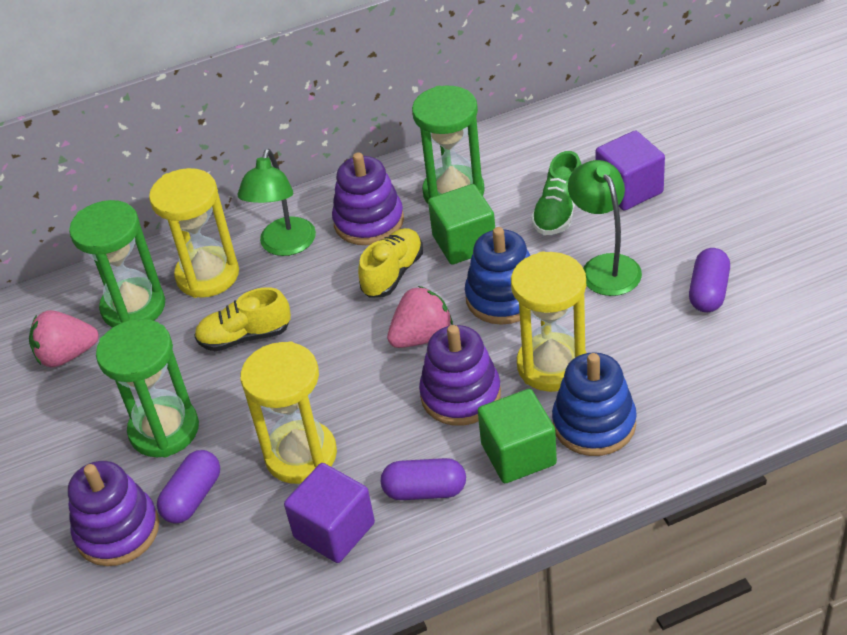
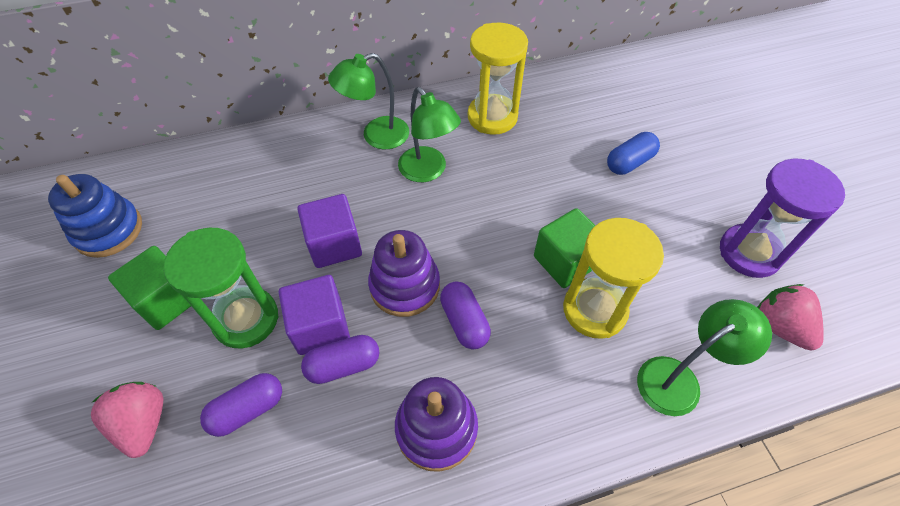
blue capsule: 0 -> 1
blue stacking toy: 2 -> 1
green hourglass: 3 -> 1
green lamp: 2 -> 3
green shoe: 1 -> 0
purple hourglass: 0 -> 1
purple stacking toy: 3 -> 2
yellow hourglass: 3 -> 2
yellow shoe: 2 -> 0

